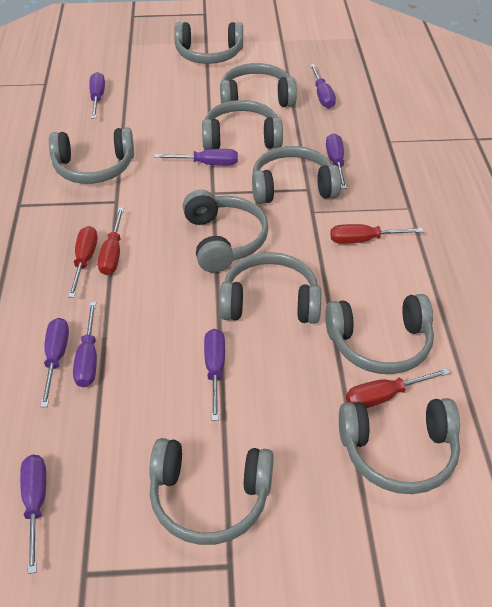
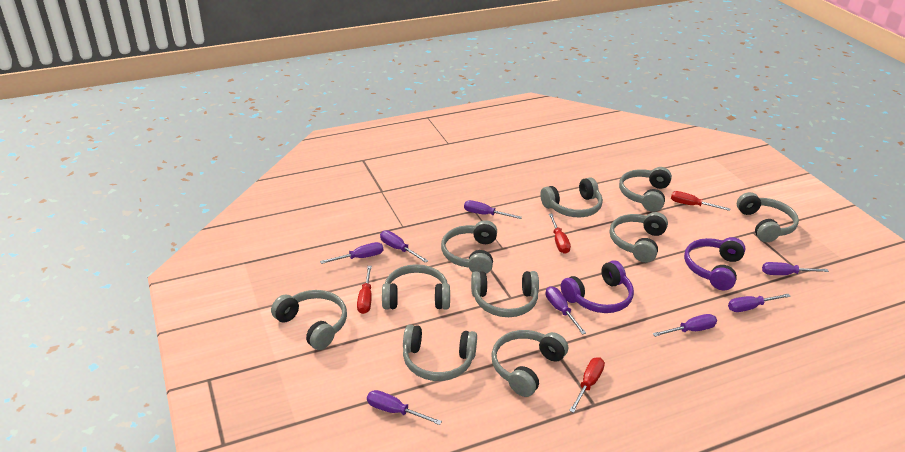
purple headphones: 0 -> 2

